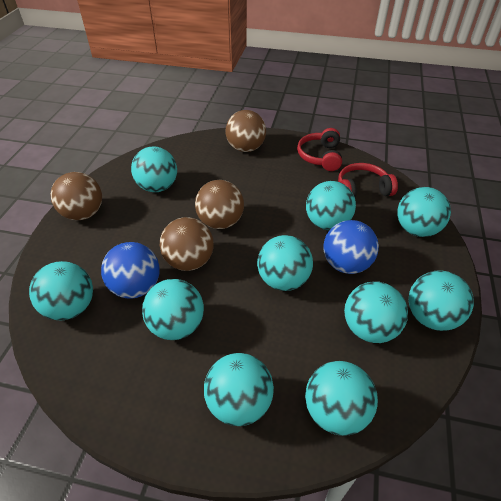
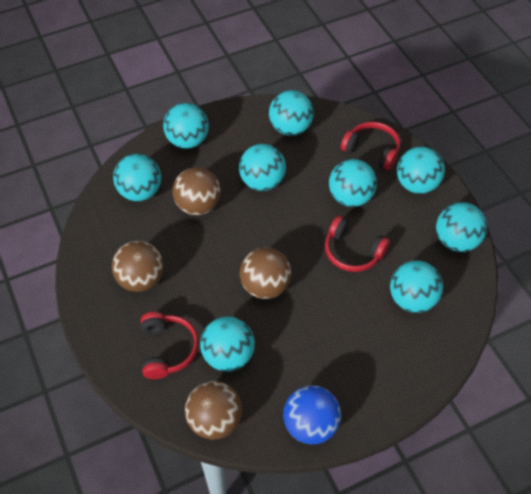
blue ball: 2 -> 1
red headphones: 2 -> 3
turquoise ball: 10 -> 9

